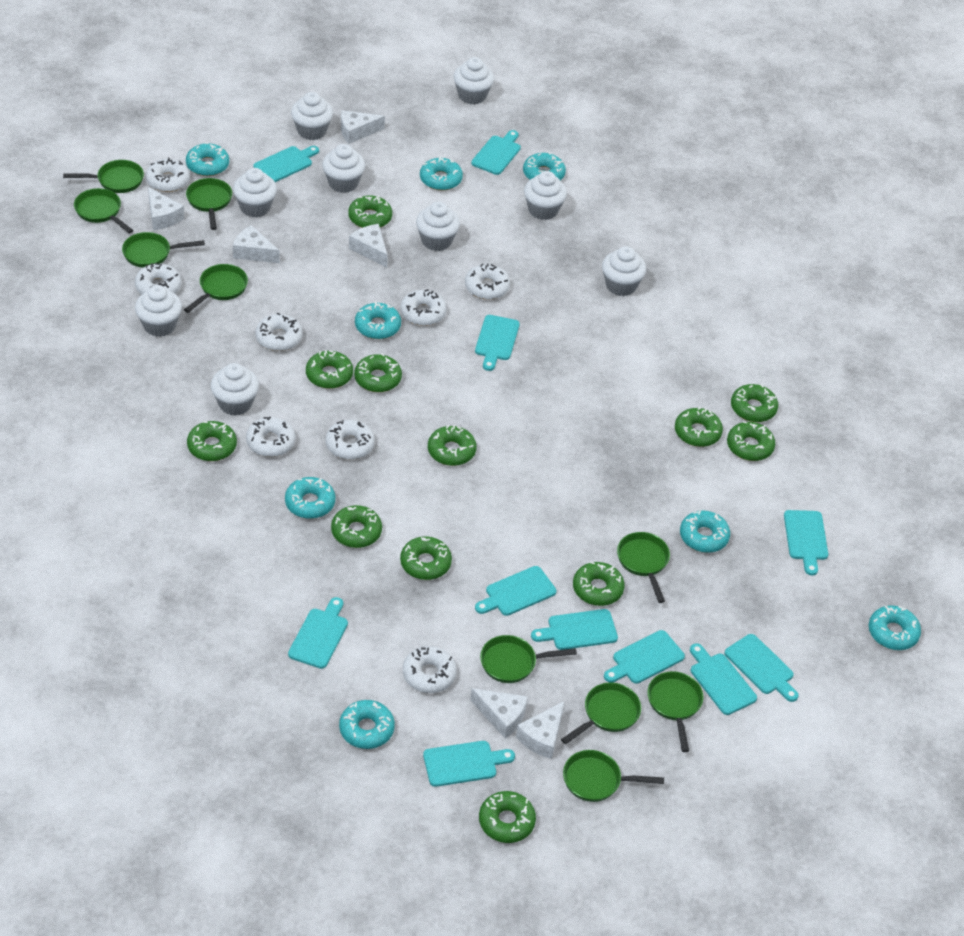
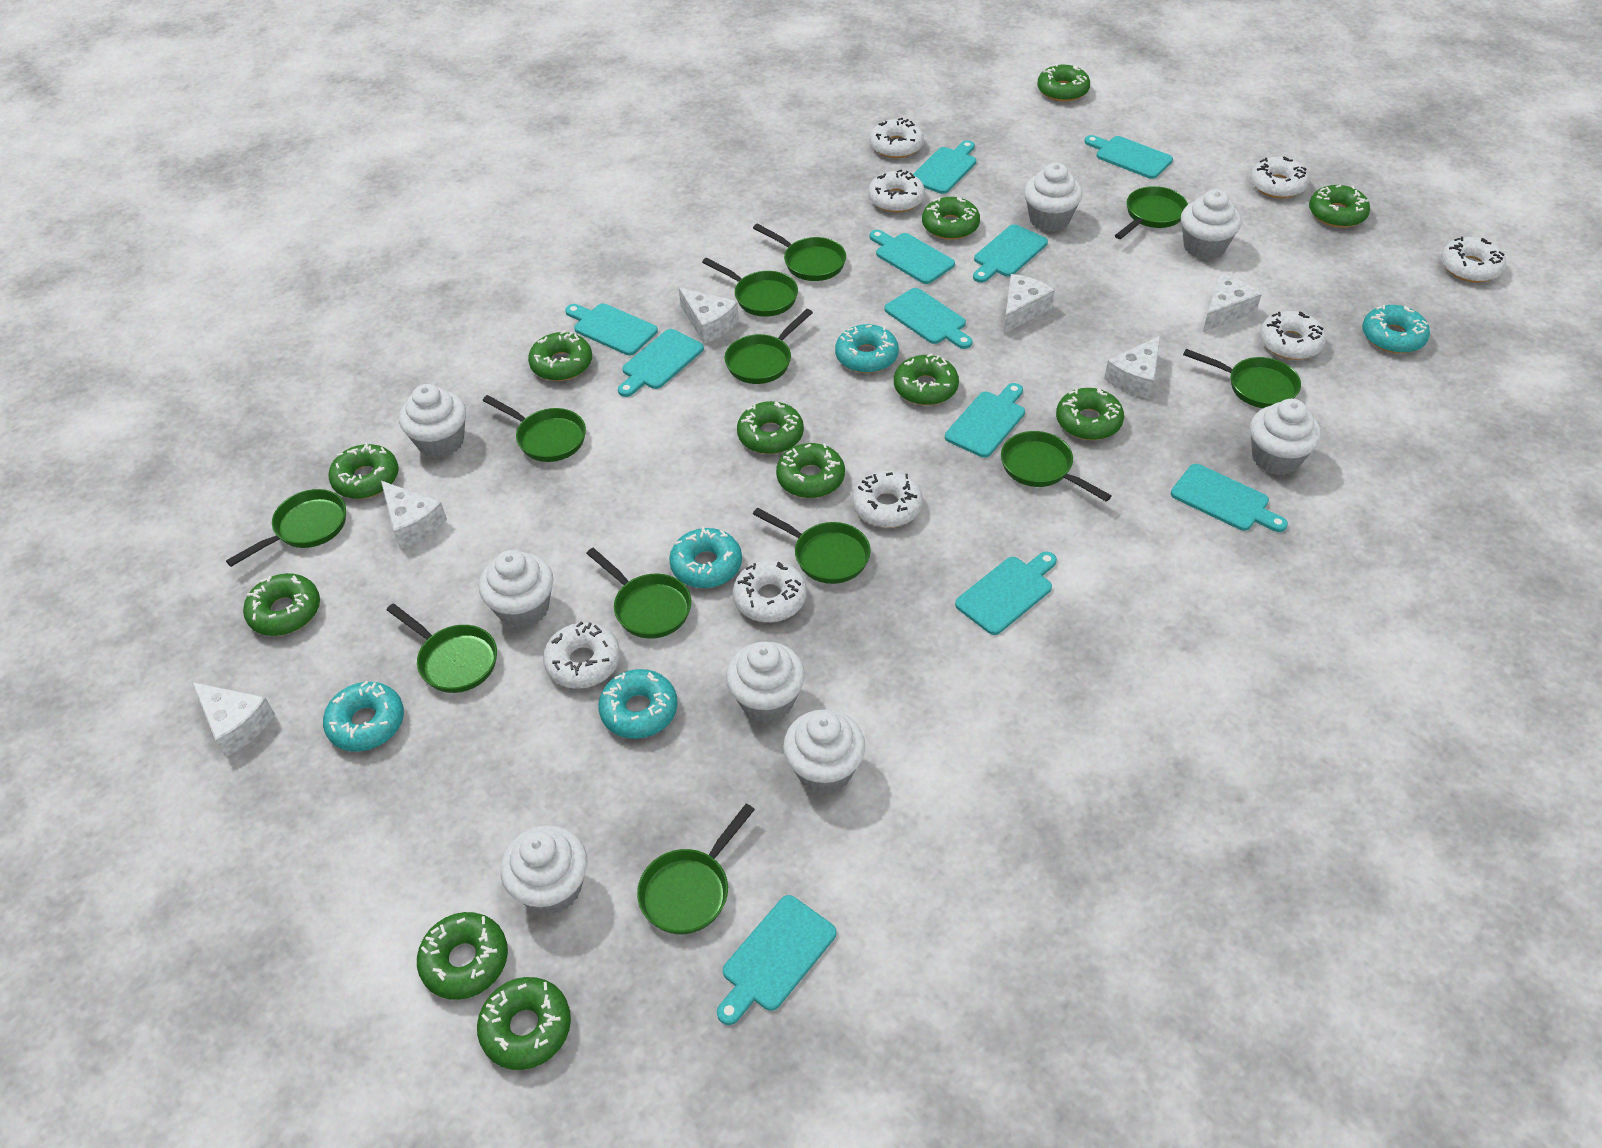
green pan: 10 -> 12
turquoise donut: 8 -> 5
white cupcake: 9 -> 8

